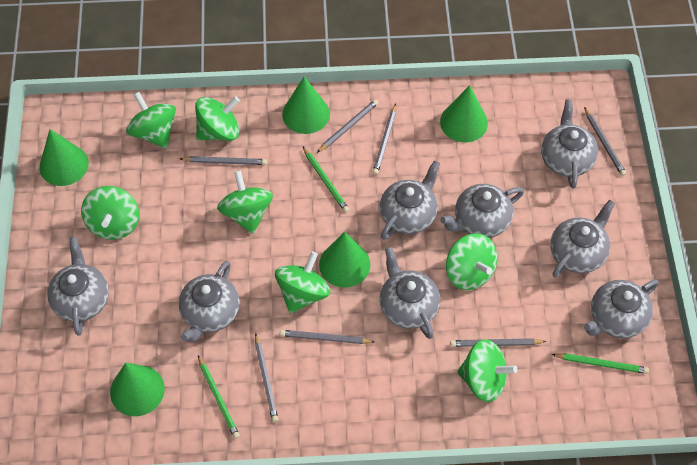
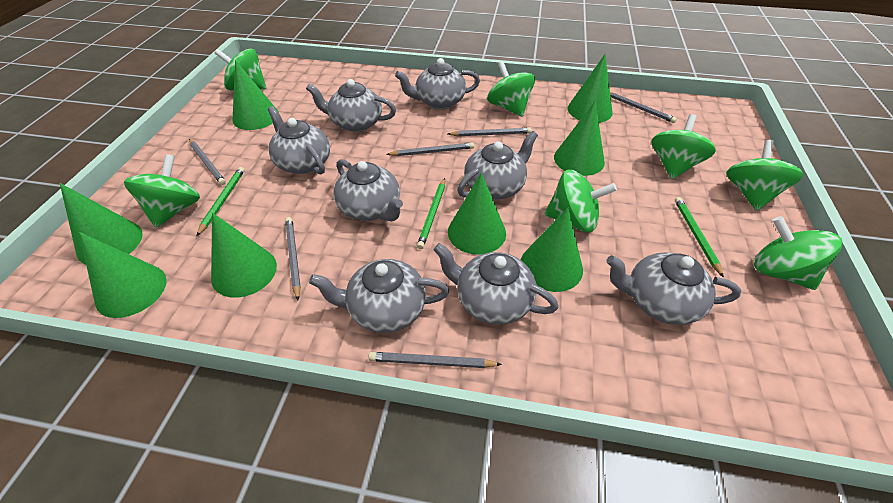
green cone: 5 -> 8
grey pencil: 7 -> 6

